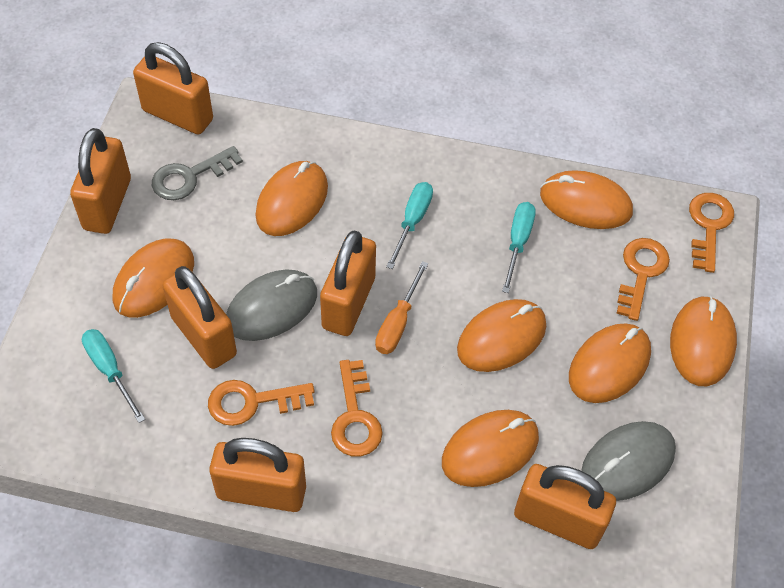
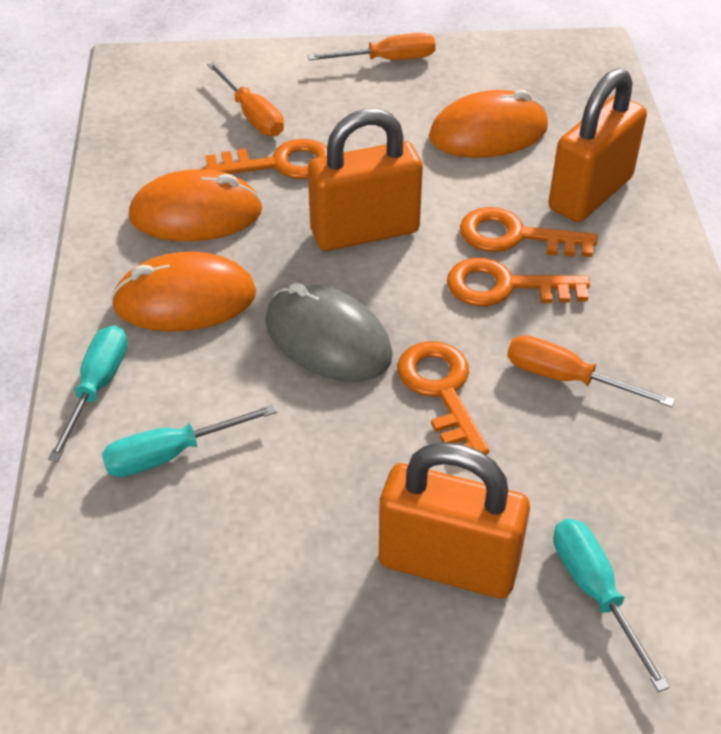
grey key: 1 -> 0
grey mouse: 2 -> 1
orange mouse: 7 -> 3
orange padlock: 6 -> 3
orange screwdriver: 1 -> 3

